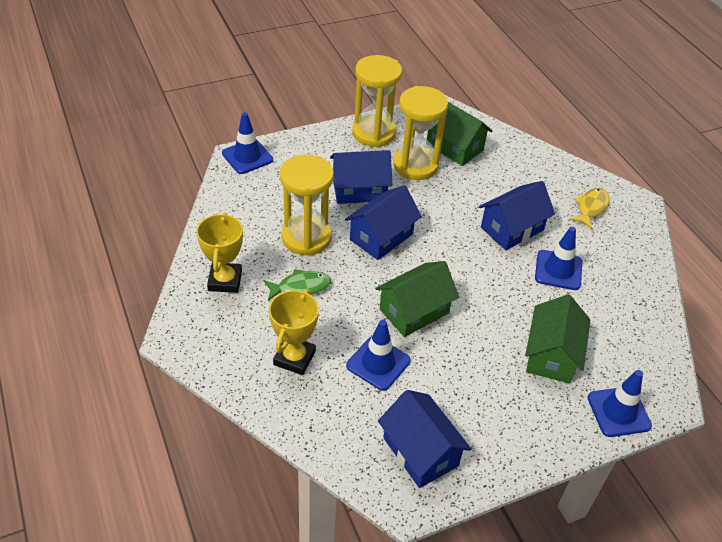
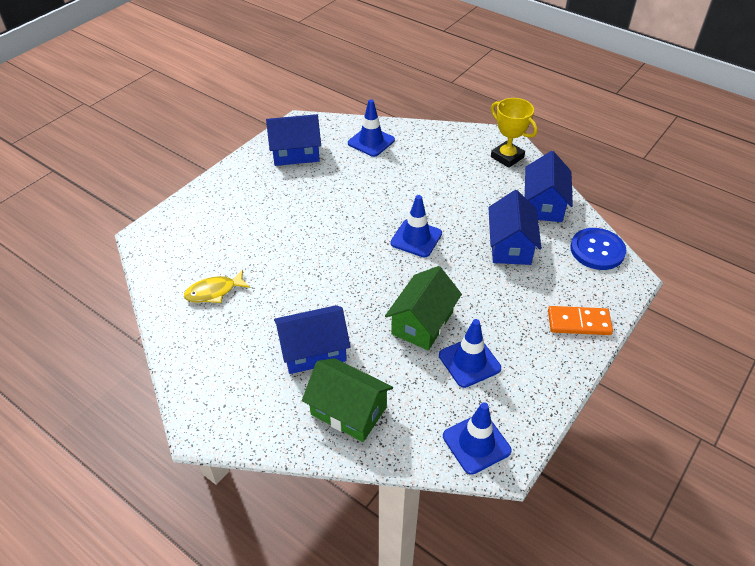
blue button: 0 -> 1
green fish: 1 -> 0
green house: 3 -> 2
orange domino: 0 -> 1
yellow hourglass: 3 -> 0
yellow trophy: 2 -> 1

